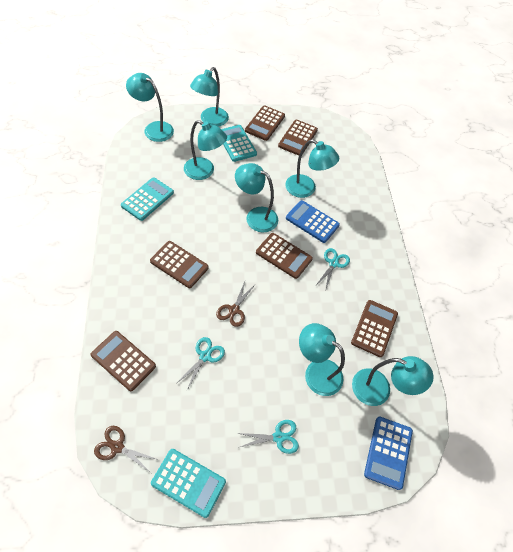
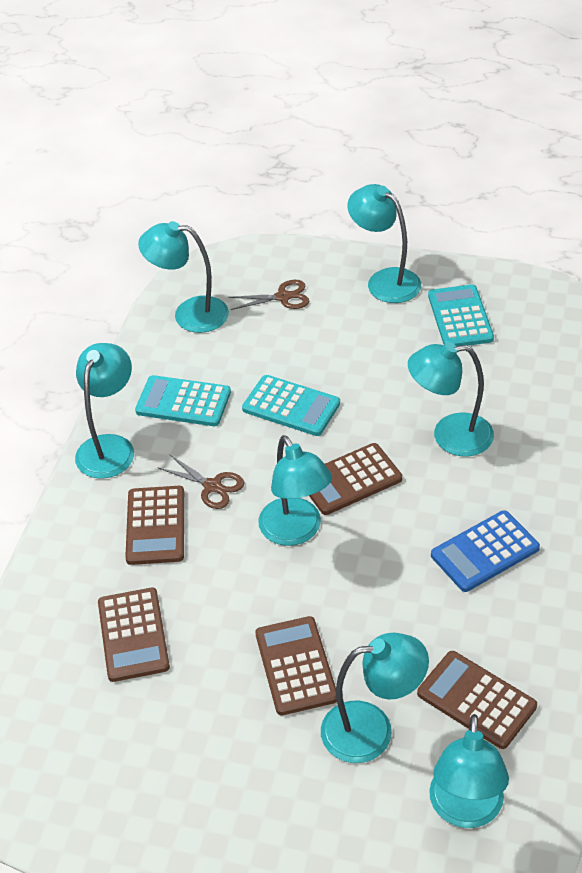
blue calculator: 2 -> 1
brown calculator: 6 -> 5
turquoise scissors: 3 -> 0

